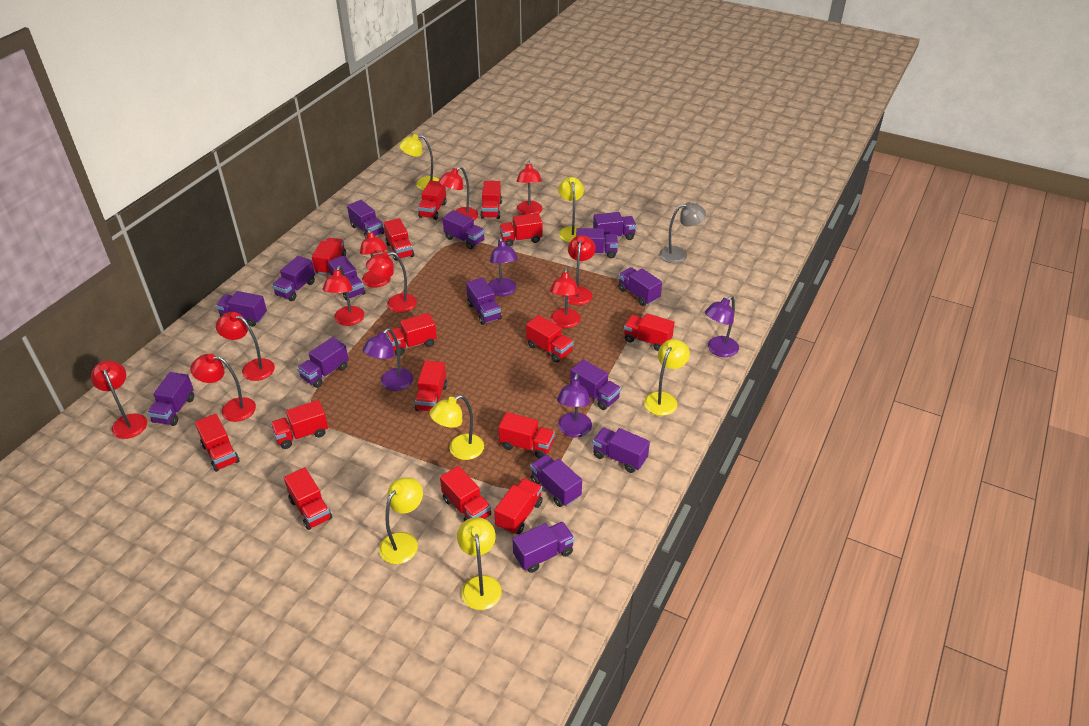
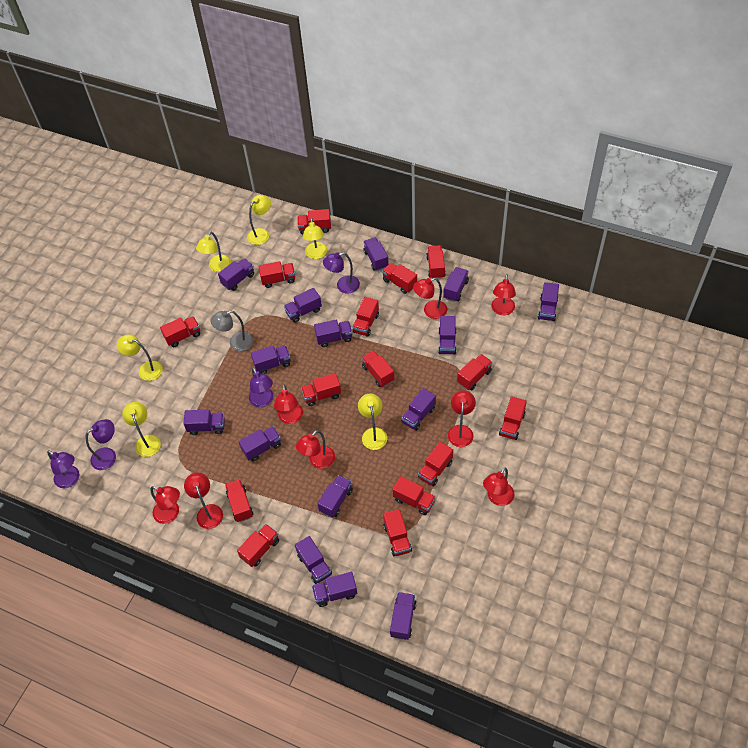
red lamp: 10 -> 8

